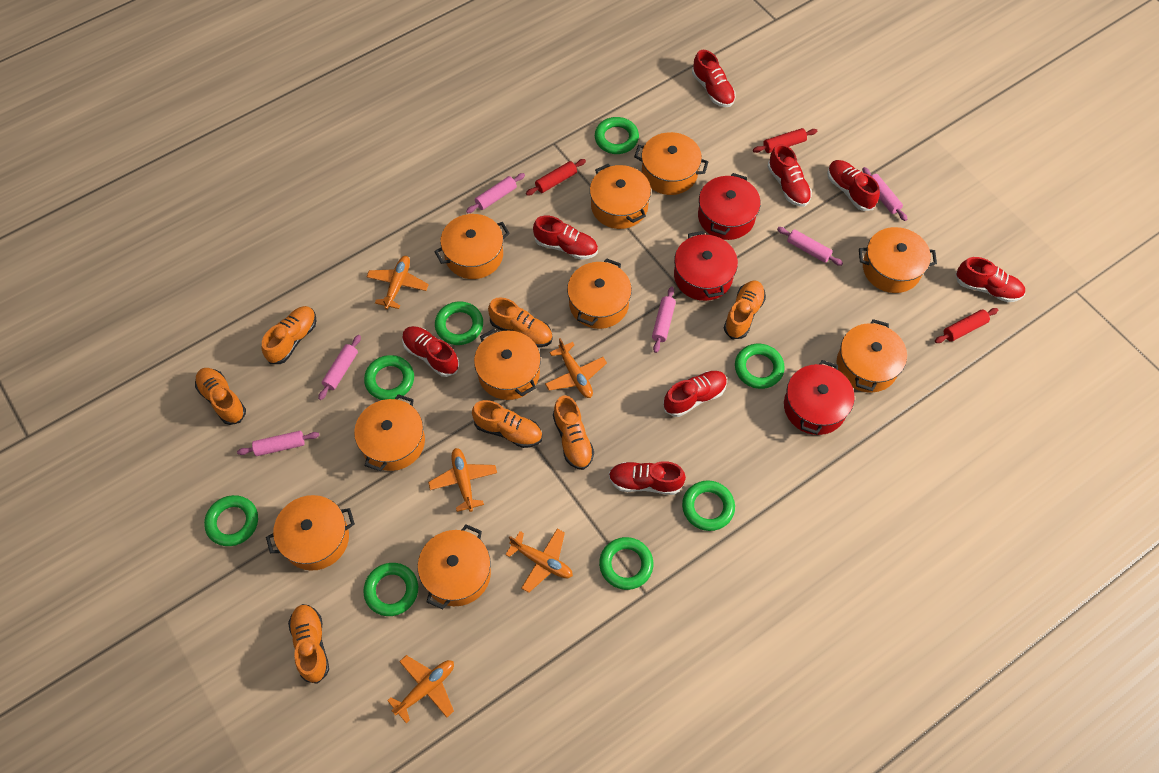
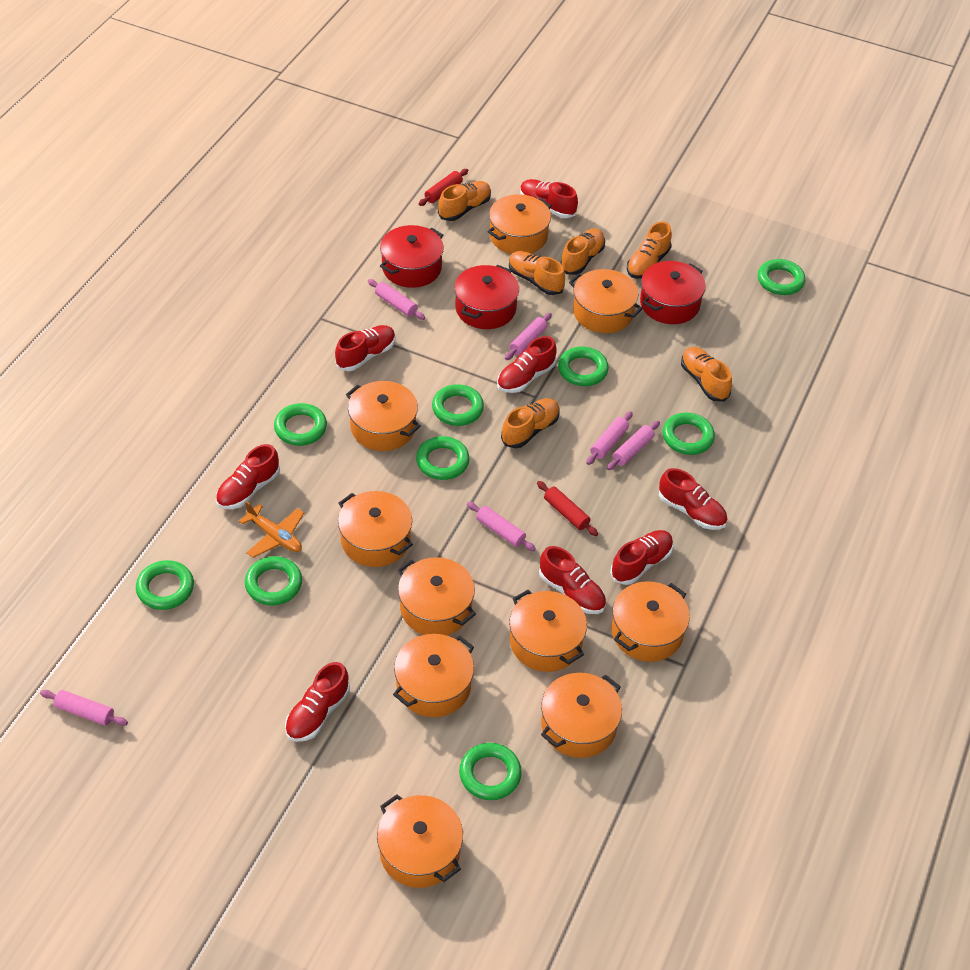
green ring: 8 -> 9
orange plane: 5 -> 1
orange shoe: 7 -> 6
red rolling pin: 3 -> 2

